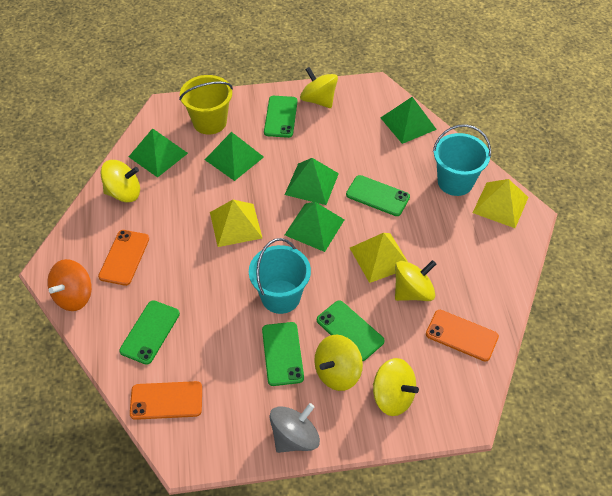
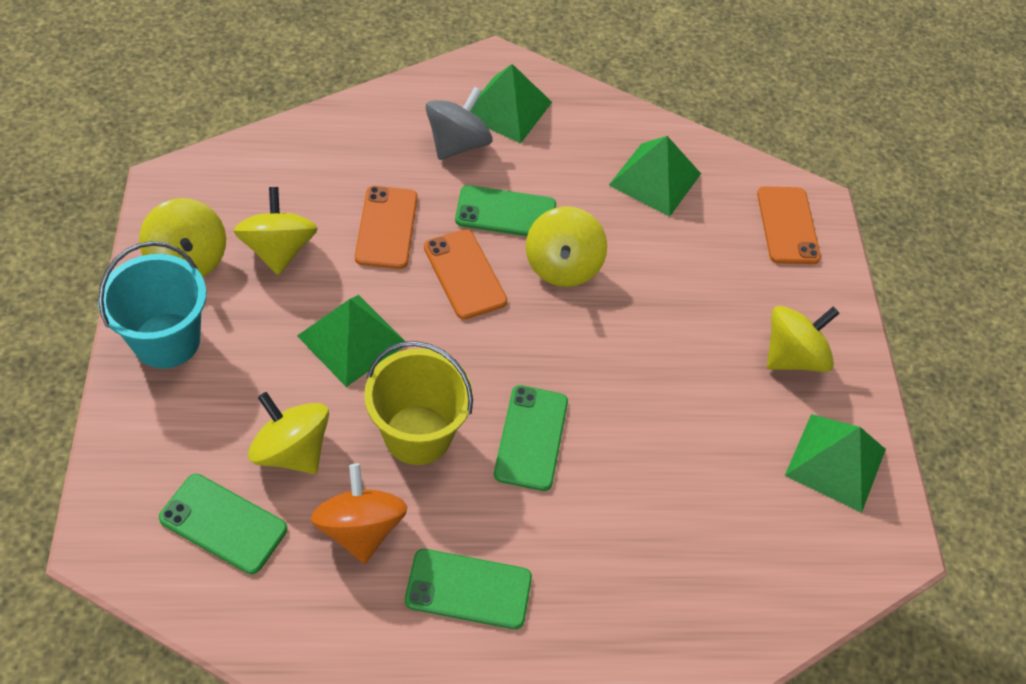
green phone: 5 -> 4
green pyramid: 5 -> 4
turquoise bucket: 2 -> 1
yellow pyramid: 3 -> 0

